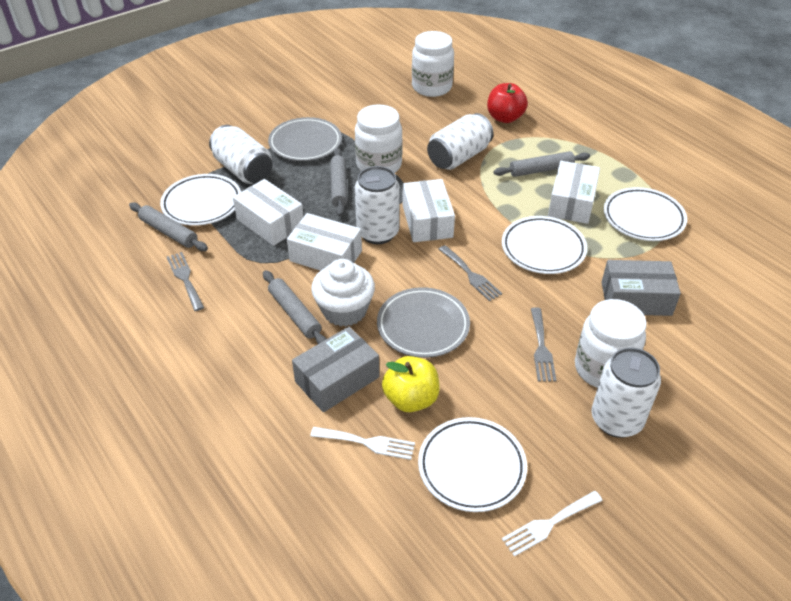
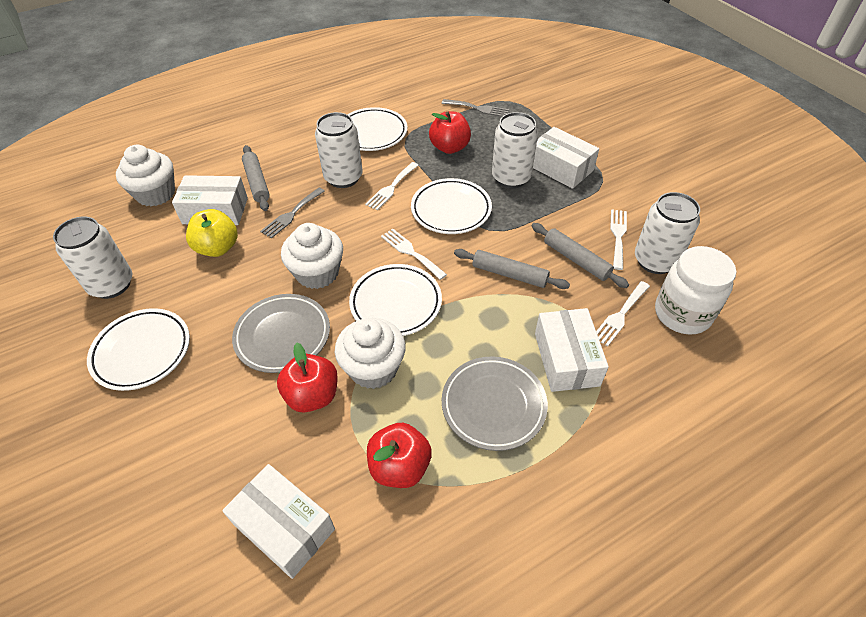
grey box: 2 -> 0
grey fork: 3 -> 2
grey rolling pin: 4 -> 3
red apple: 1 -> 3
white cupcake: 1 -> 3
white fork: 2 -> 4
white jar: 3 -> 1

